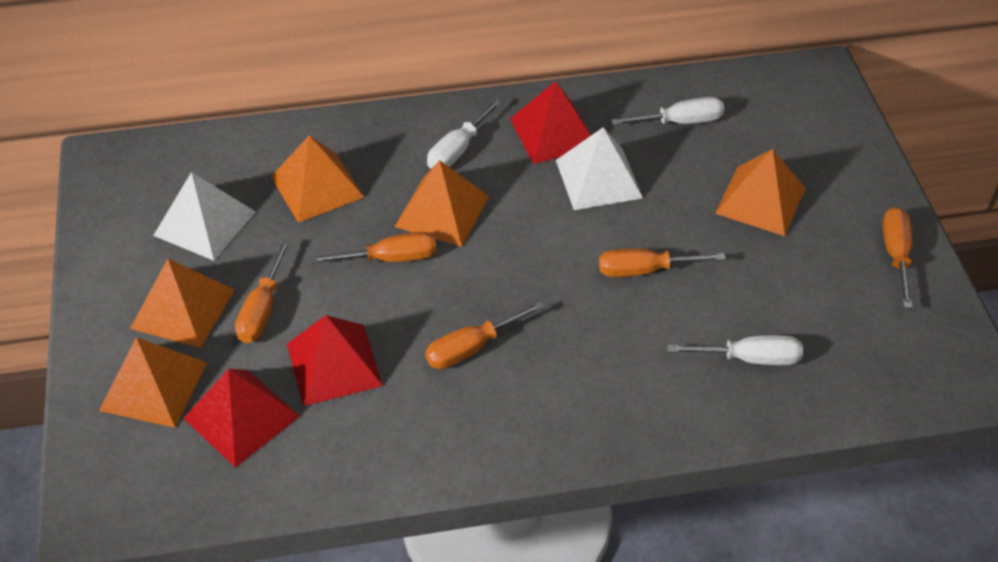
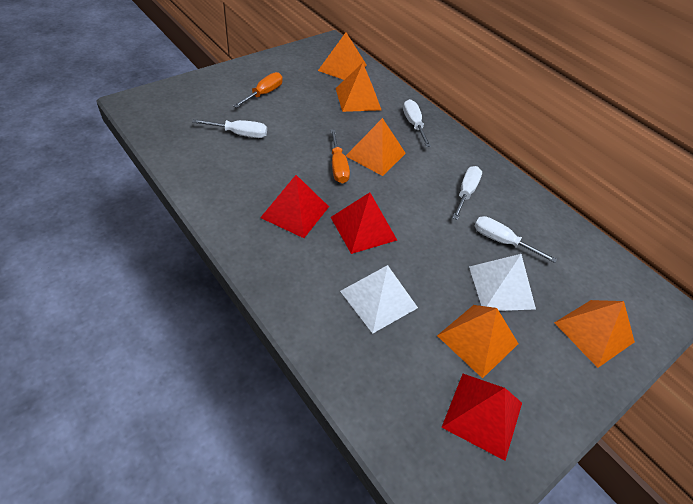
orange screwdriver: 5 -> 2
white screwdriver: 3 -> 4

